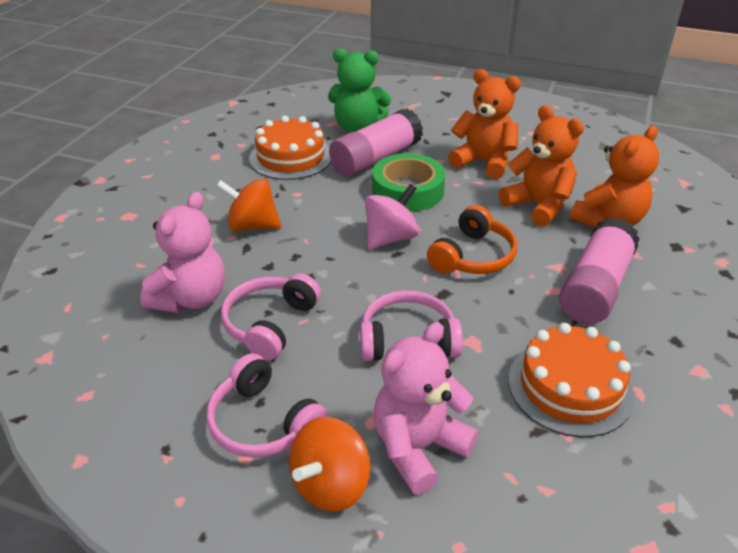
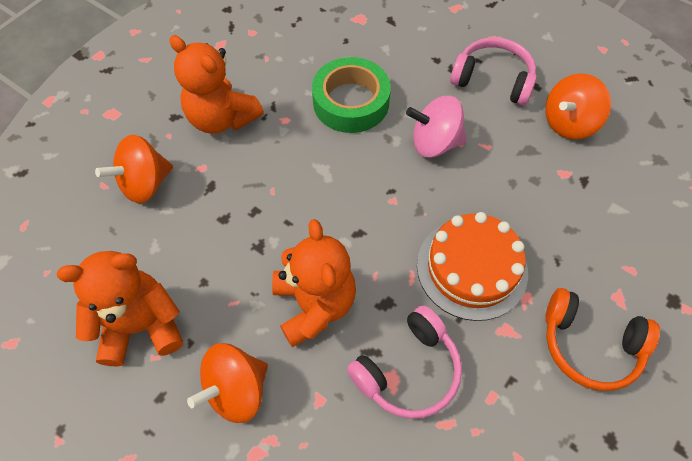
green teddy bear: 1 -> 0
orange cake: 2 -> 1
orange spinning top: 2 -> 3
pink glue stick: 2 -> 0
pink headphones: 3 -> 2
pink teddy bear: 2 -> 0

